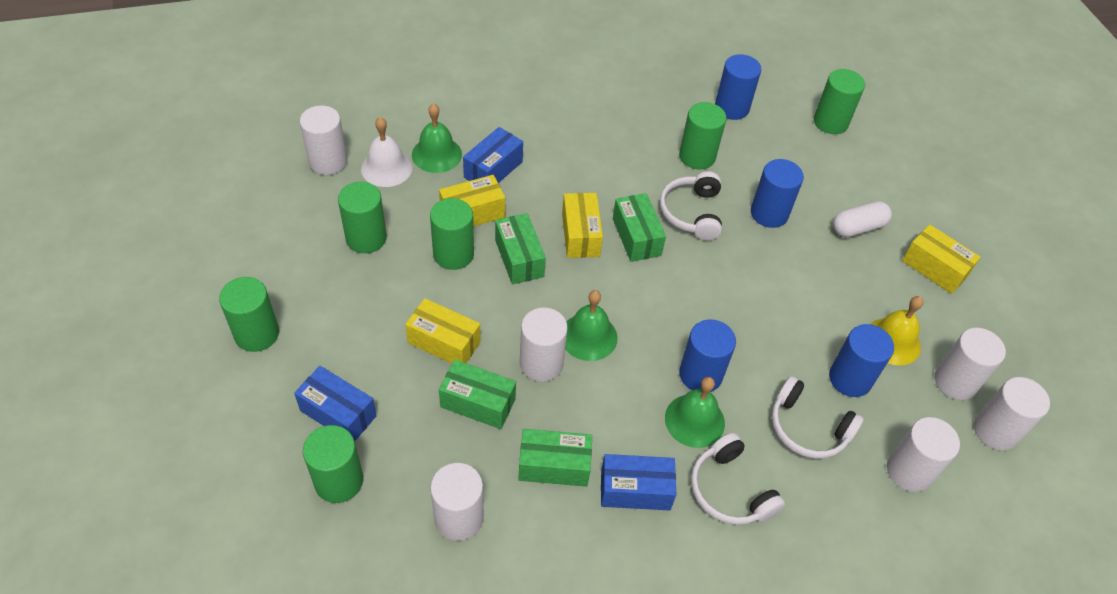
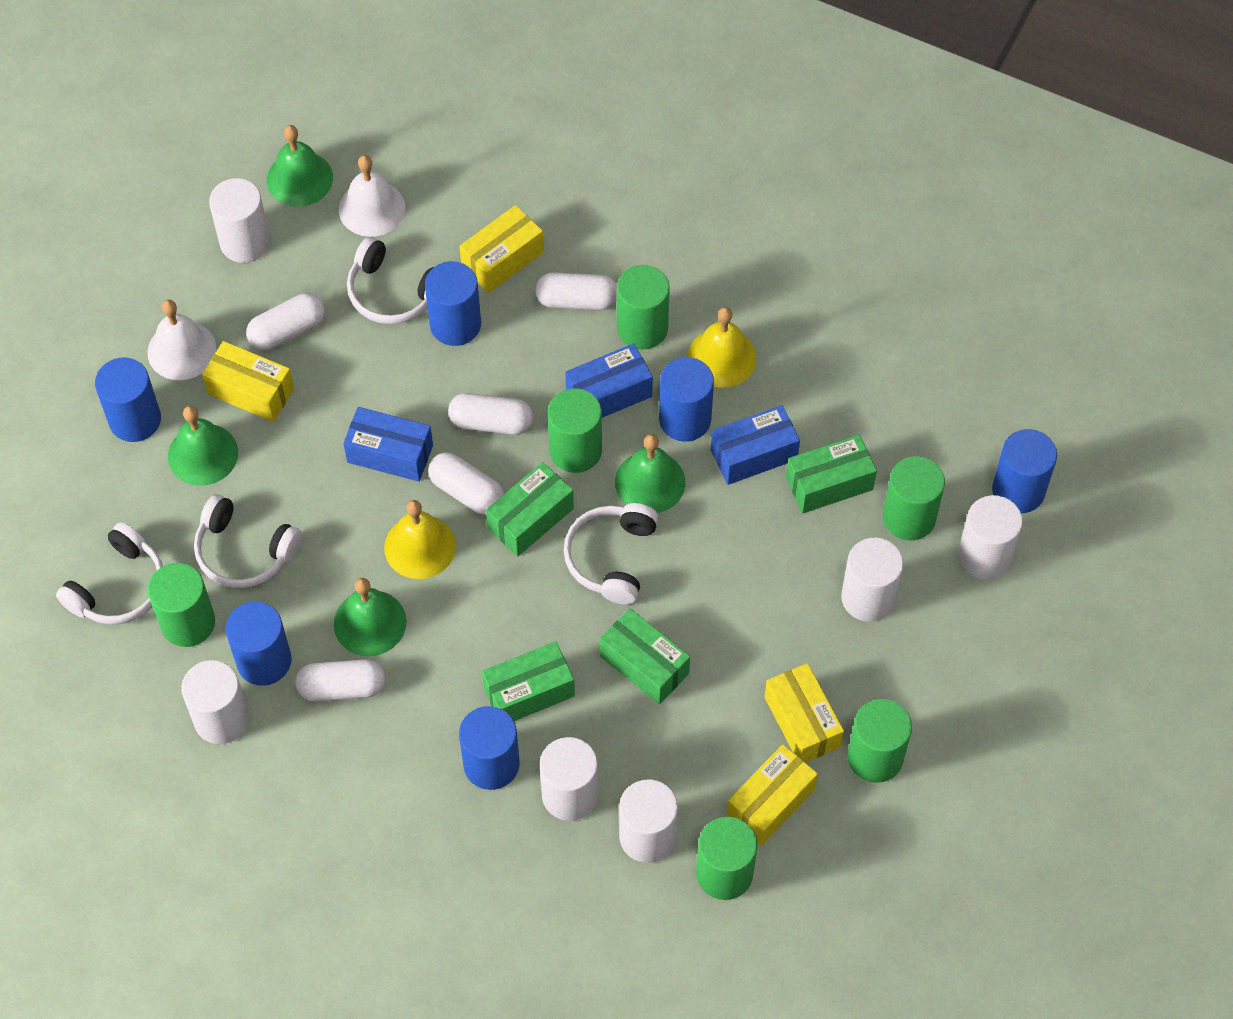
blue cylinder: 4 -> 6
green bell: 3 -> 4
white bell: 1 -> 2
white capsule: 1 -> 5
white headphones: 3 -> 4
yellow bell: 1 -> 2

